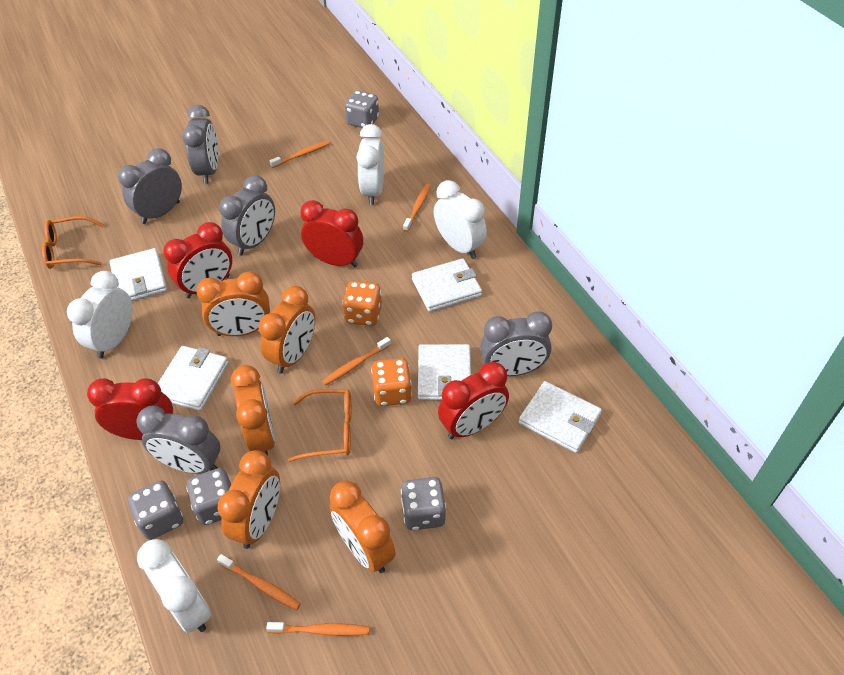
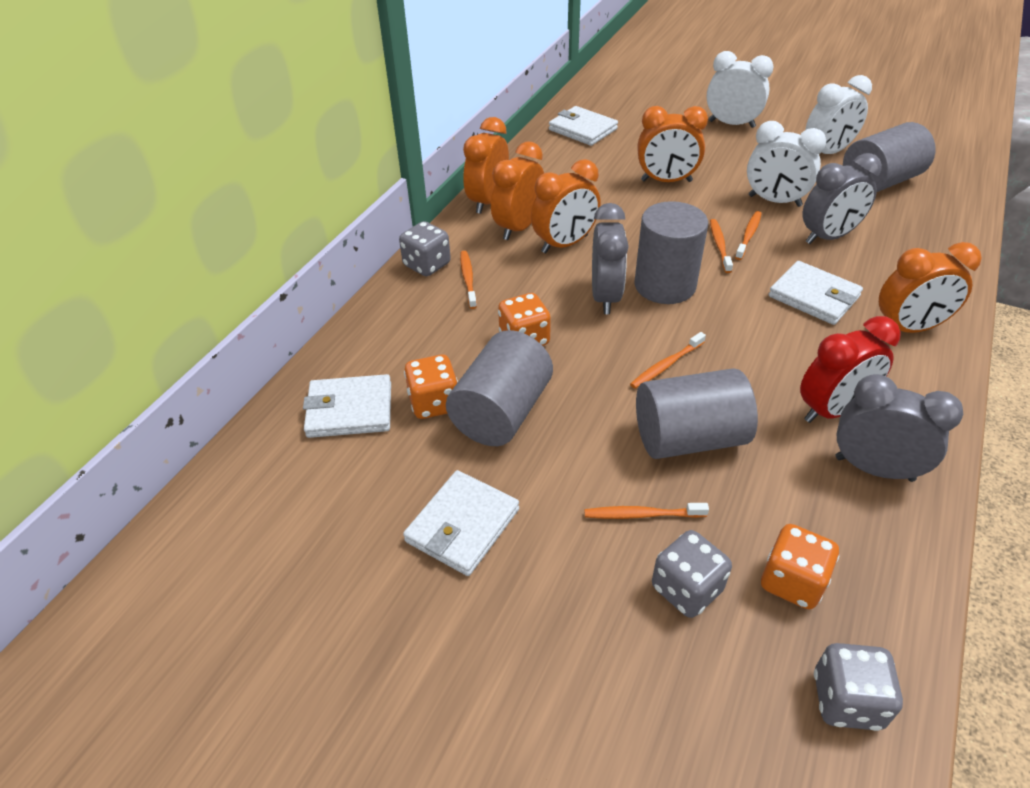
grey clock: 5 -> 3
grey cylinder: 0 -> 4
grey dice: 4 -> 3
orange dice: 2 -> 3
orange glasses: 2 -> 0
red clock: 4 -> 1
white clock: 4 -> 3
white wallet: 5 -> 4

